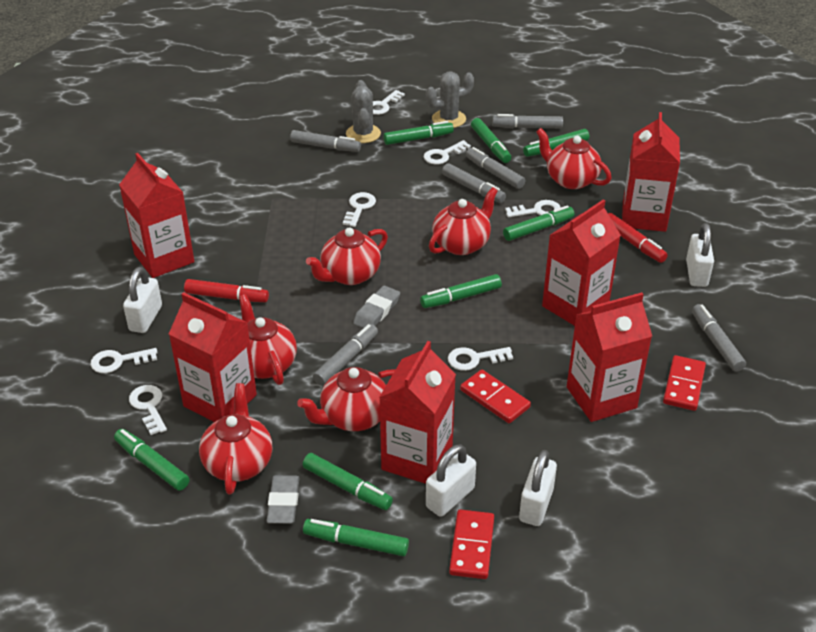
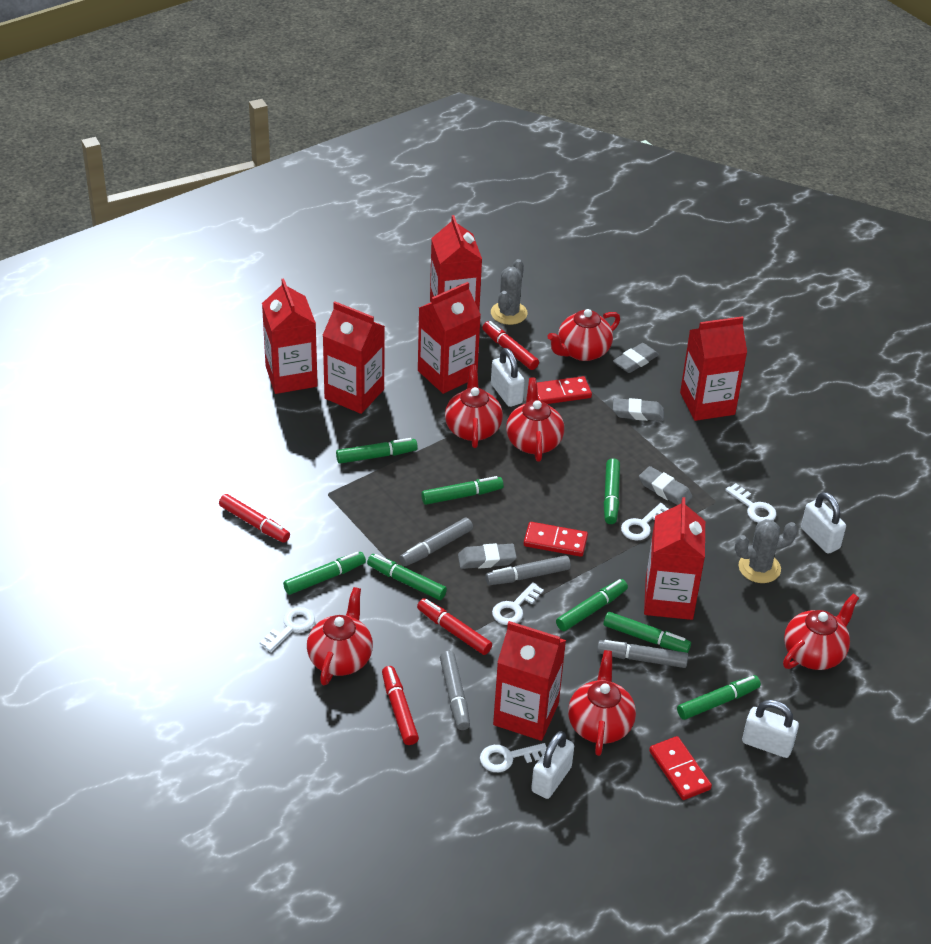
grey eraser: 2 -> 4
grey marker: 6 -> 4
red carton: 6 -> 7
red marker: 2 -> 4
white key: 7 -> 5

